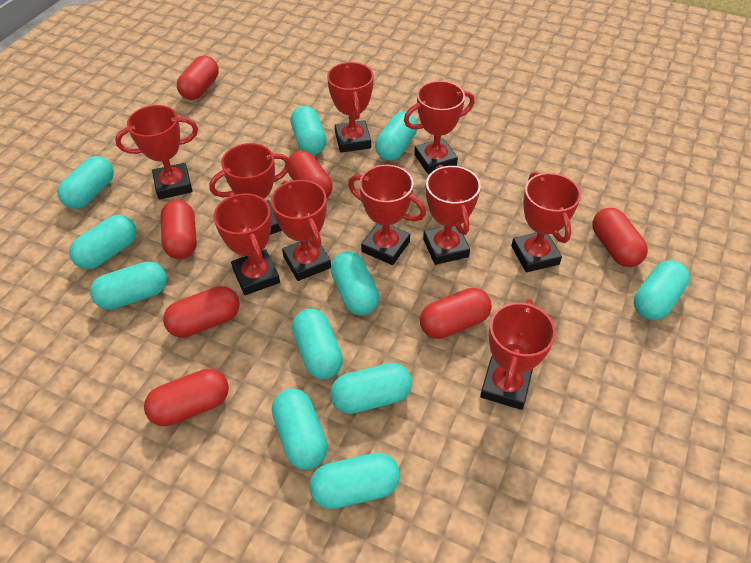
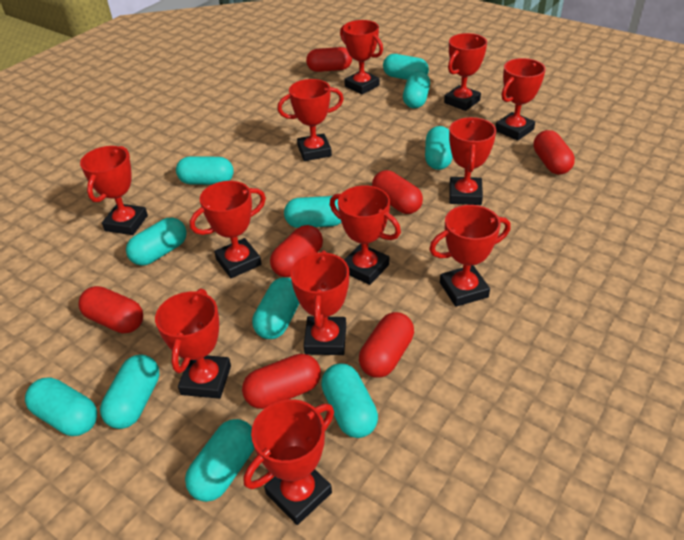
red trophy: 10 -> 12

